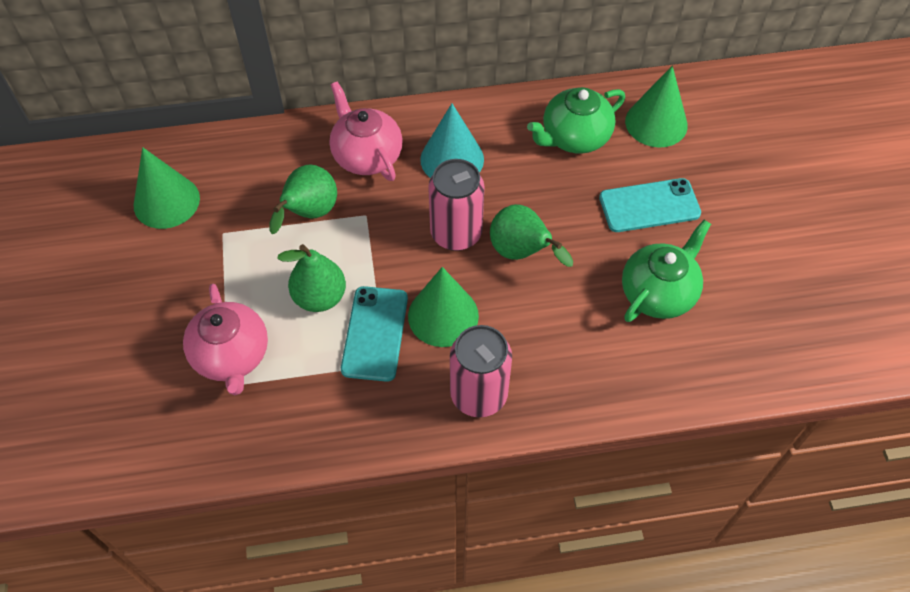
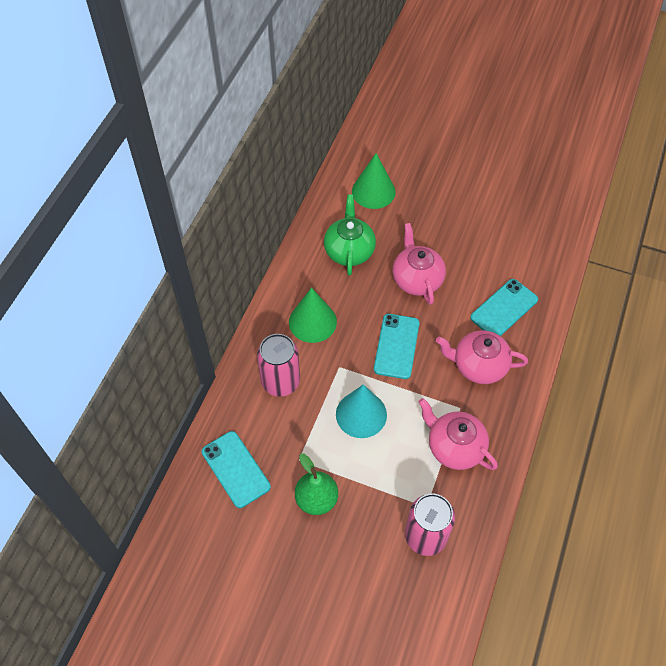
green cone: 3 -> 2
green pear: 3 -> 1
green teapot: 2 -> 1
pink teapot: 2 -> 3
turquoise phone: 2 -> 3

